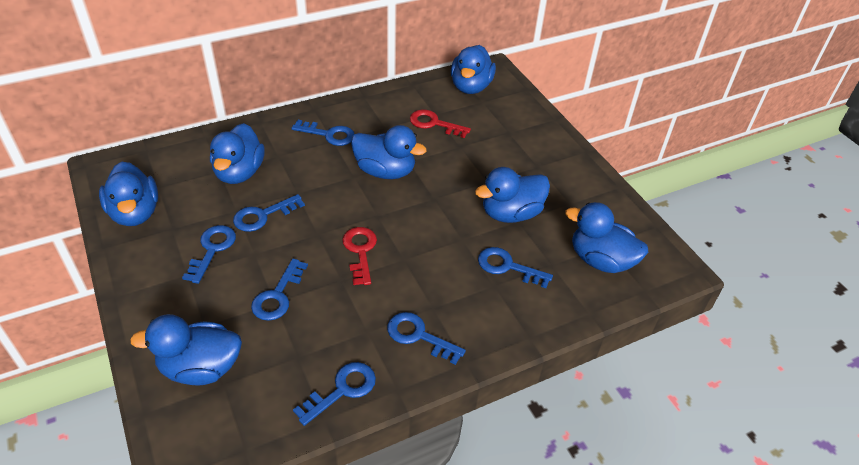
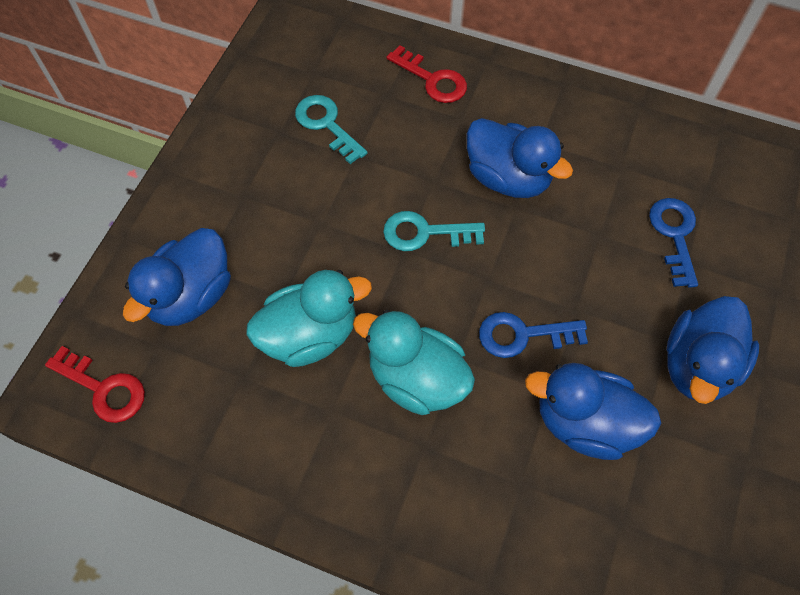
blue duck: 7 -> 4
blue key: 7 -> 2
turquoise duck: 0 -> 2
turquoise key: 0 -> 2

